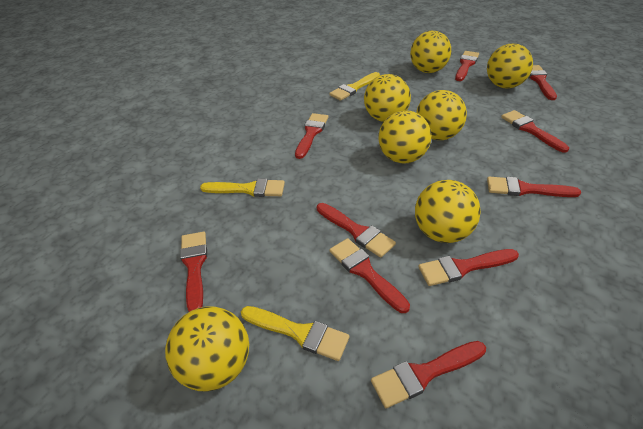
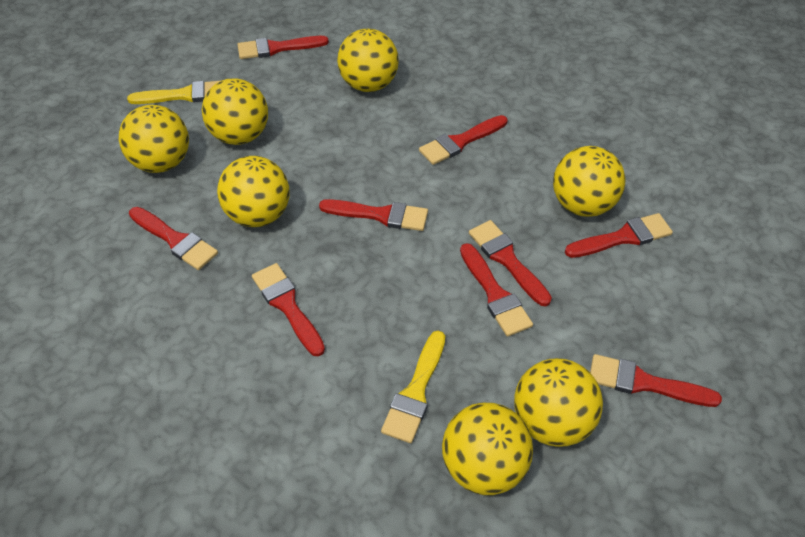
red brush: 10 -> 9
yellow brush: 3 -> 2

